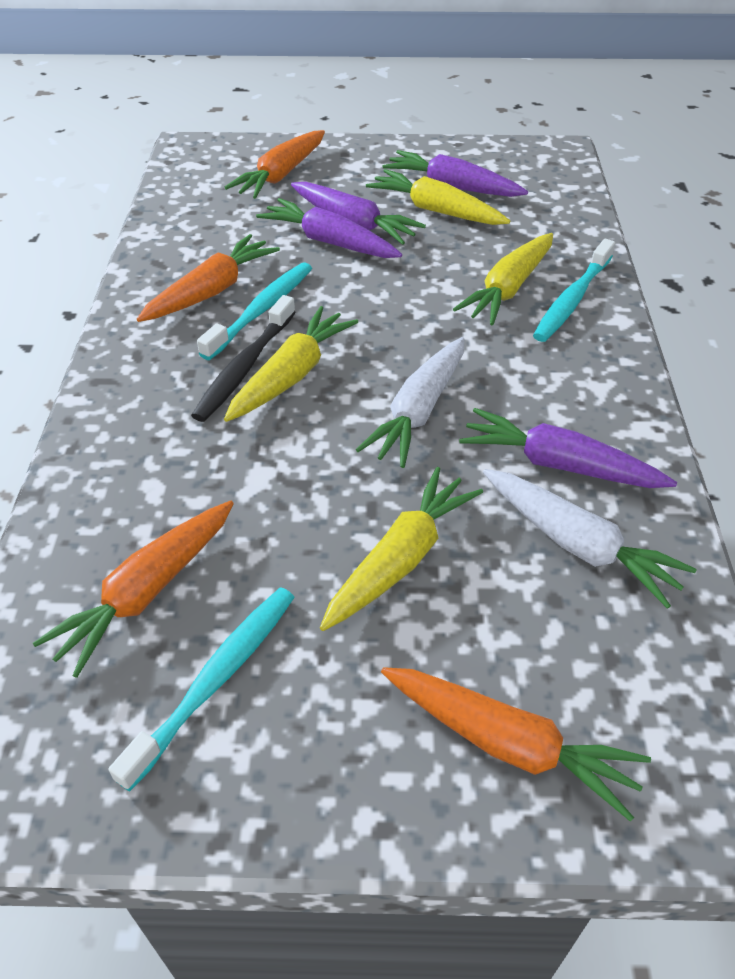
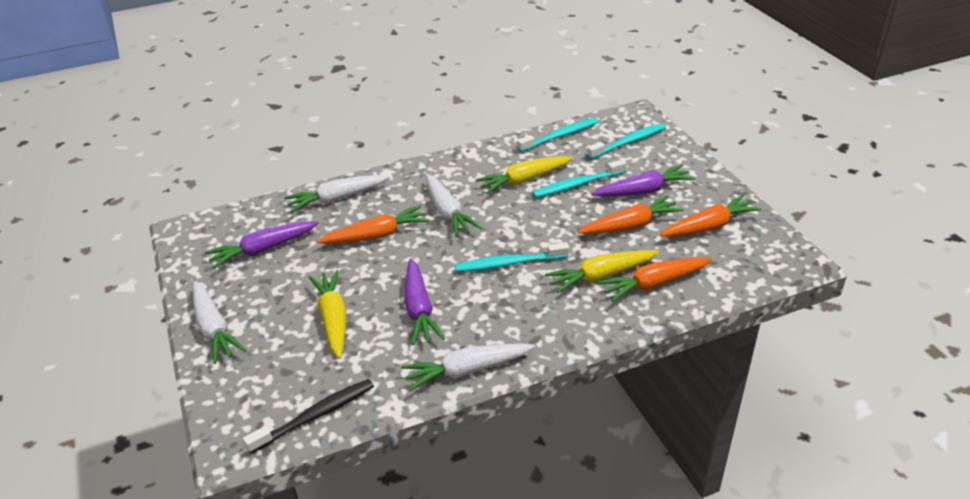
purple carrot: 4 -> 3
turquoise toothbrush: 3 -> 4
white carrot: 2 -> 4
yellow carrot: 4 -> 3

